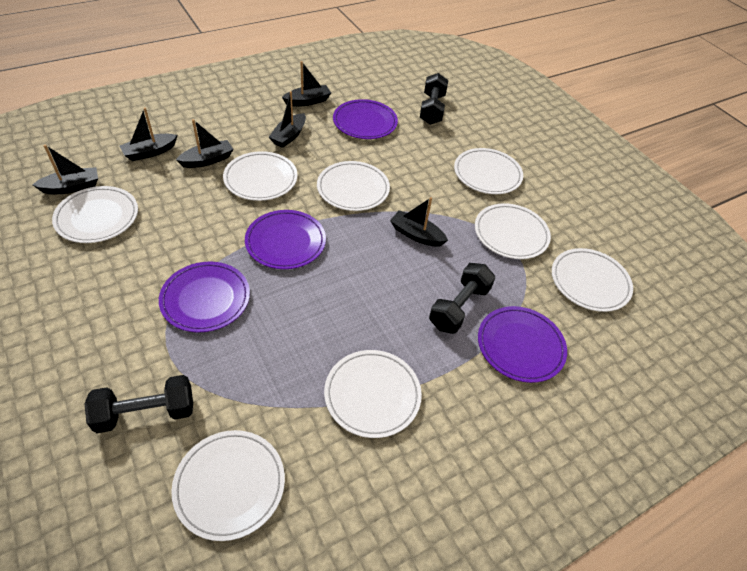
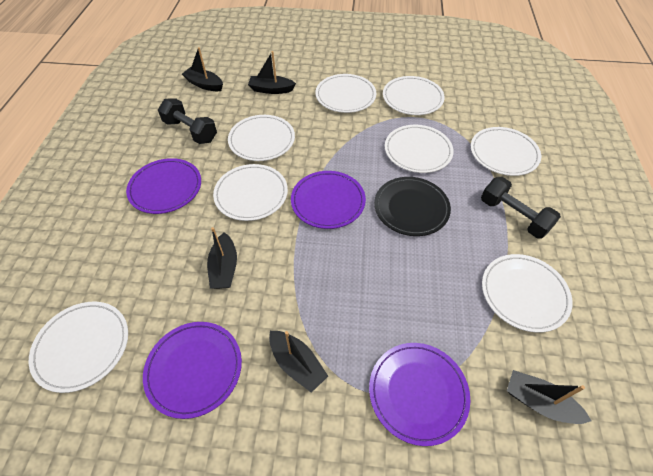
black boat: 6 -> 5
black dumbbell: 3 -> 2
black plate: 0 -> 1

